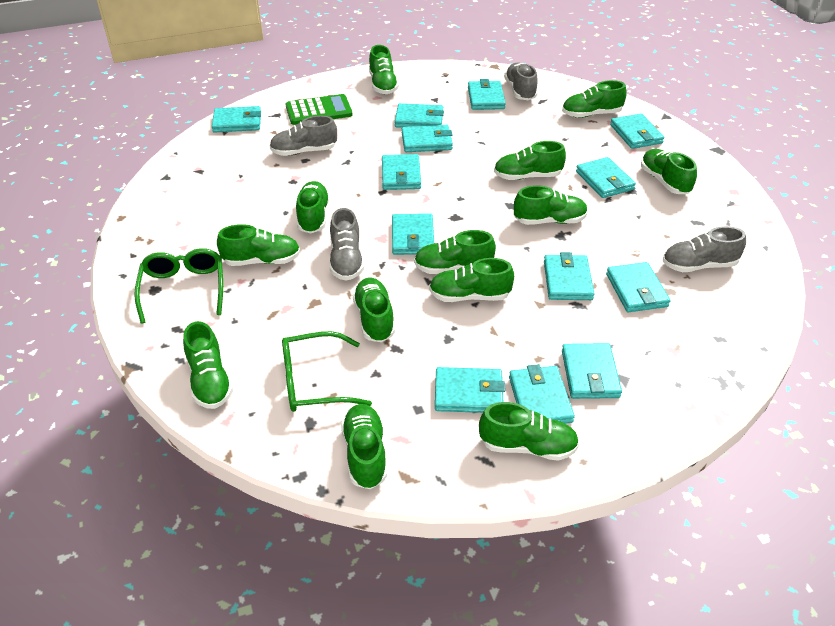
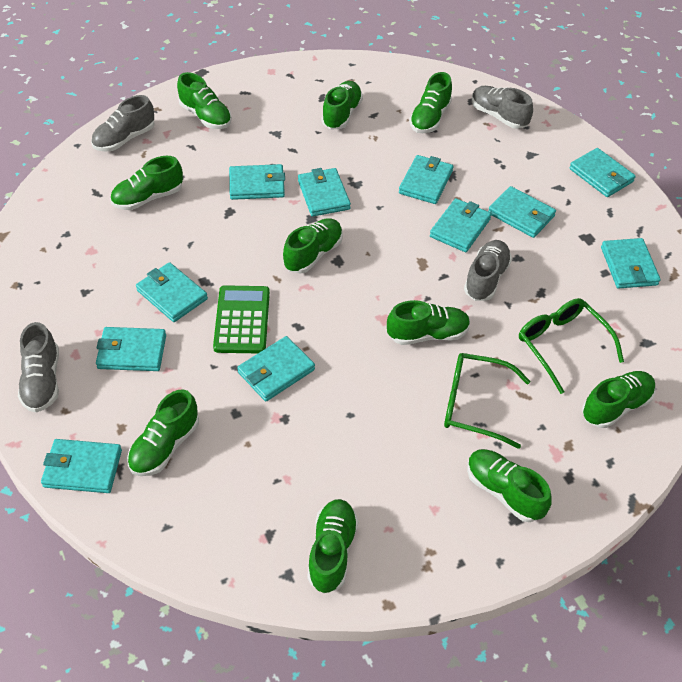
green shoe: 13 -> 10
turquoise wallet: 13 -> 11

